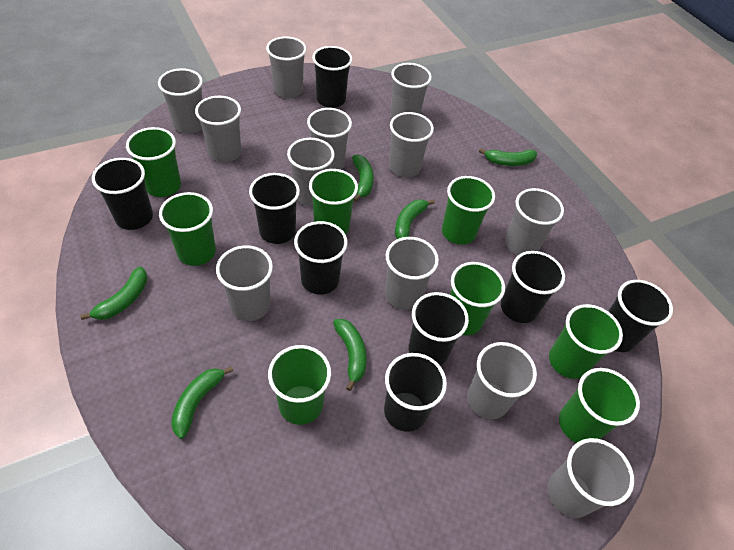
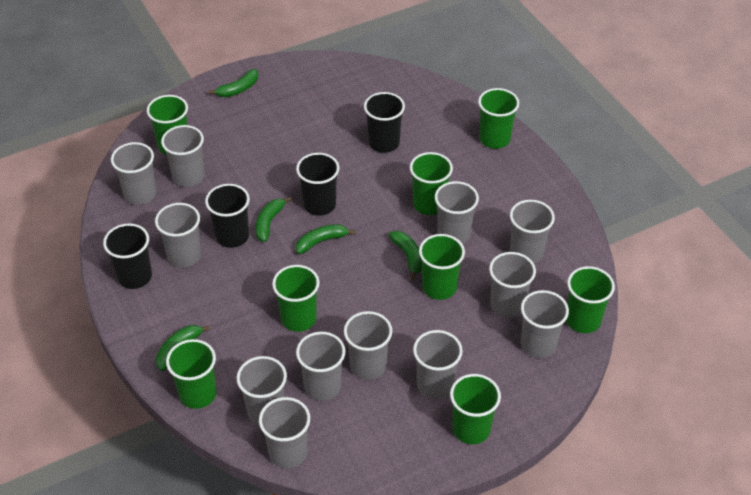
black cup: 8 -> 4
green banana: 6 -> 5

